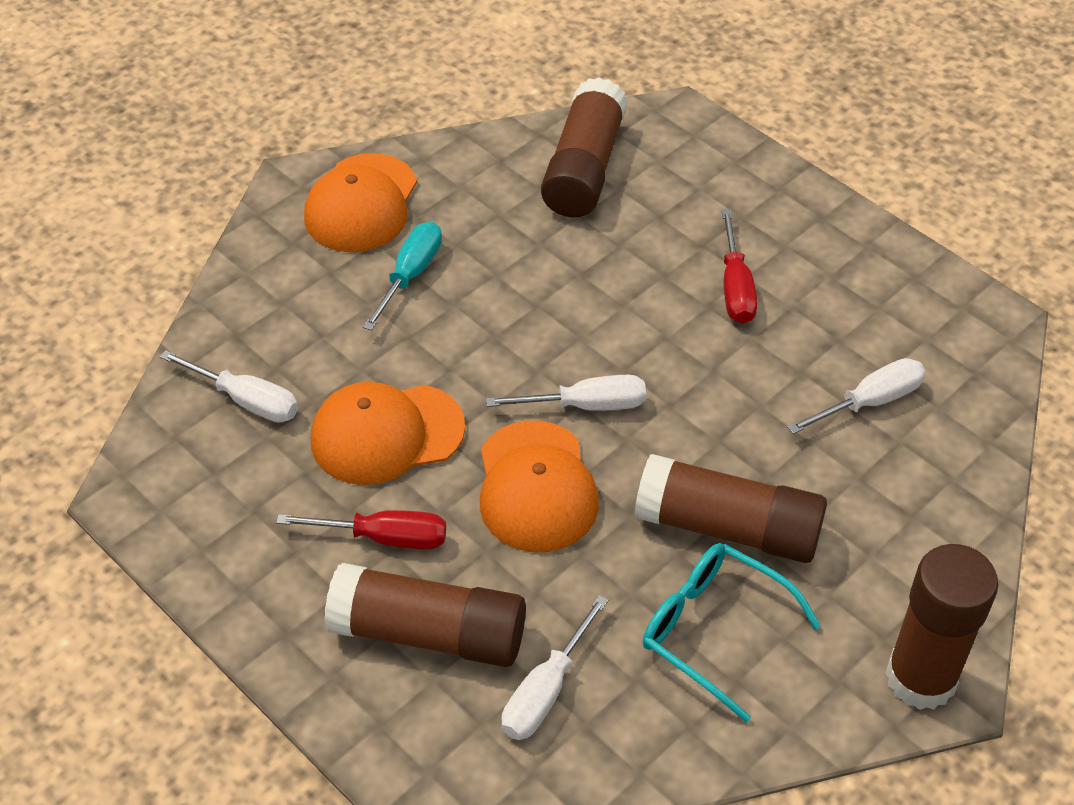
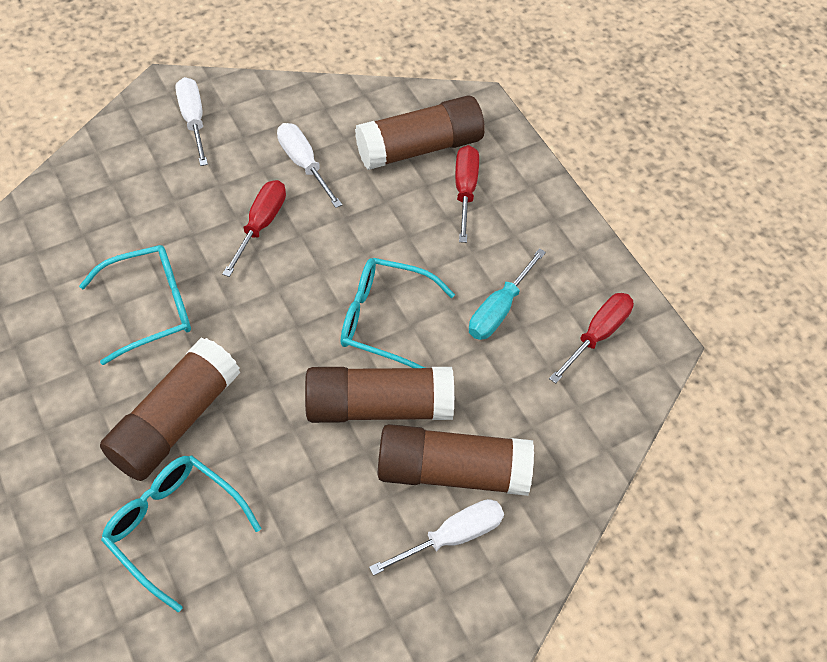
orange cap: 3 -> 0
red screwdriver: 2 -> 3
turquoise glasses: 1 -> 3
white screwdriver: 4 -> 3

